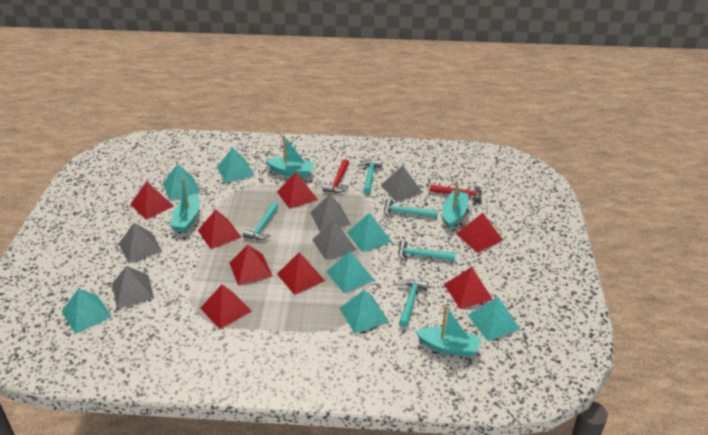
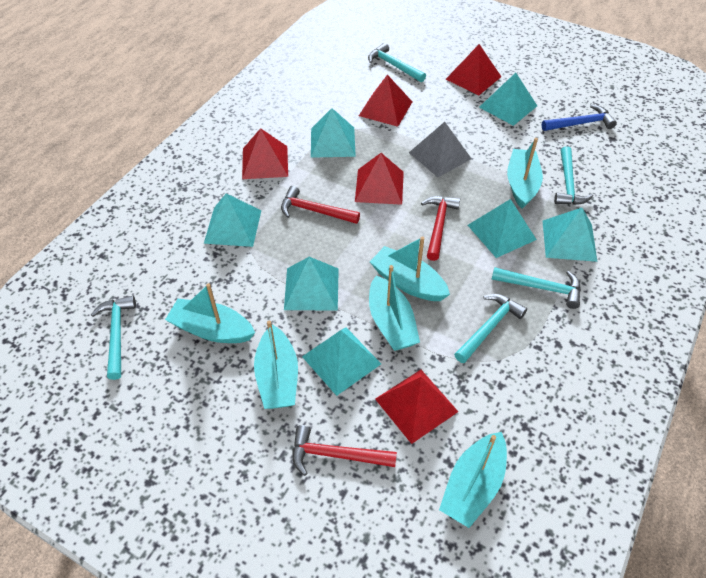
blue hammer: 0 -> 1
grey pyramid: 5 -> 1
red hammer: 2 -> 3
red pyramid: 8 -> 5
turquoise boat: 4 -> 6

